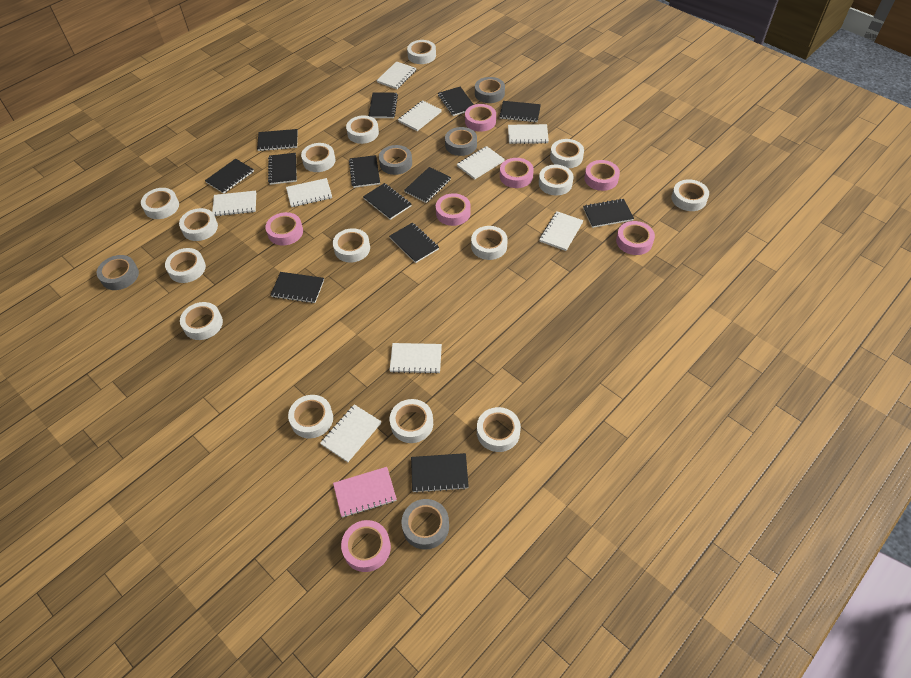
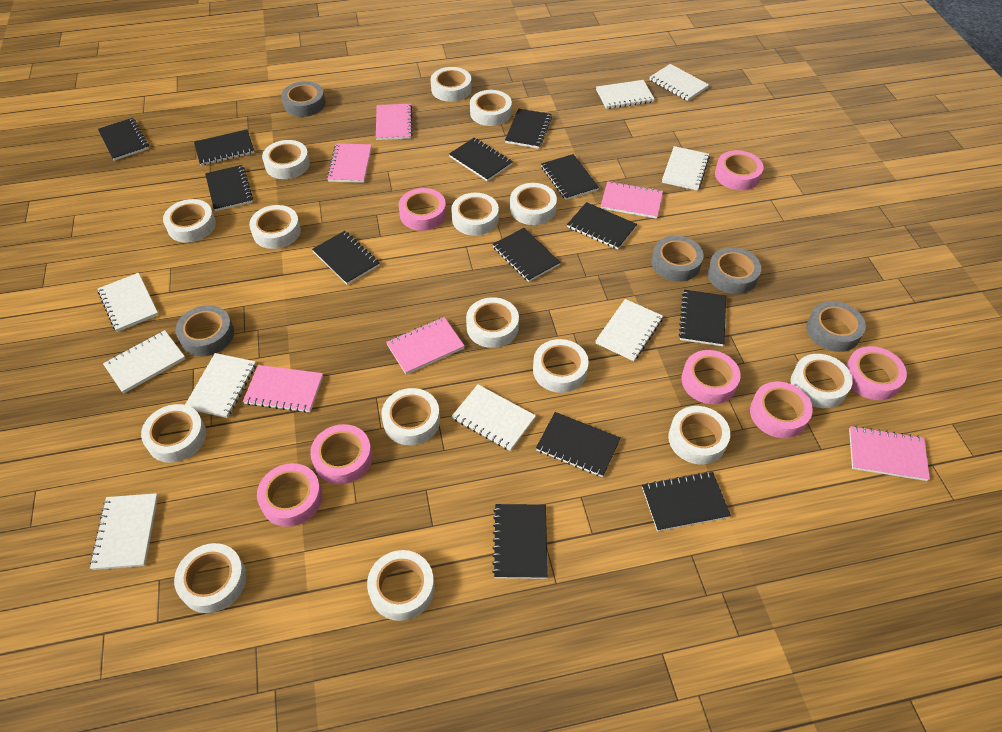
pink notebook: 1 -> 6

